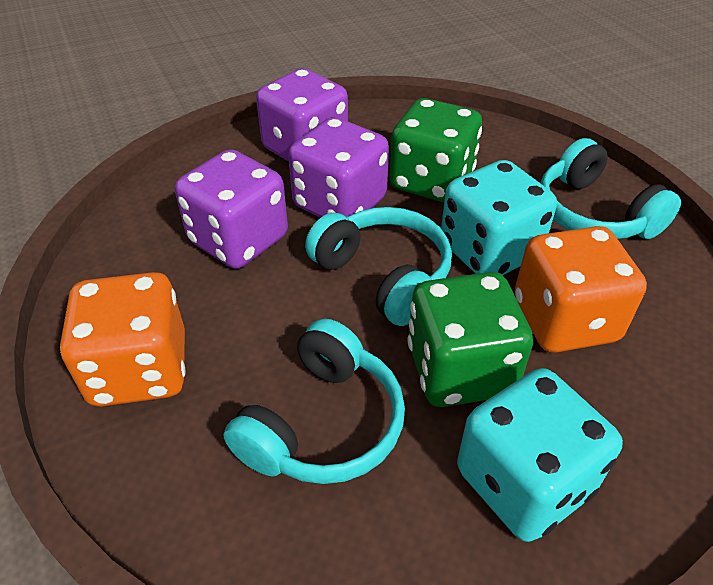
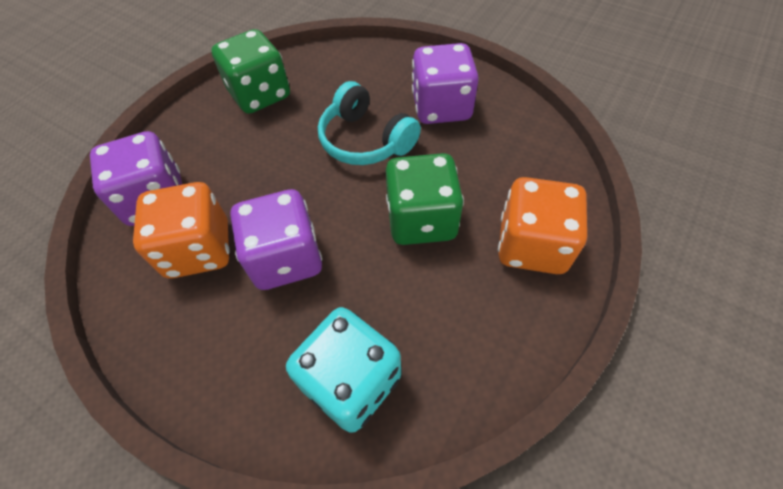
turquoise dice: 2 -> 1
turquoise headphones: 3 -> 1

